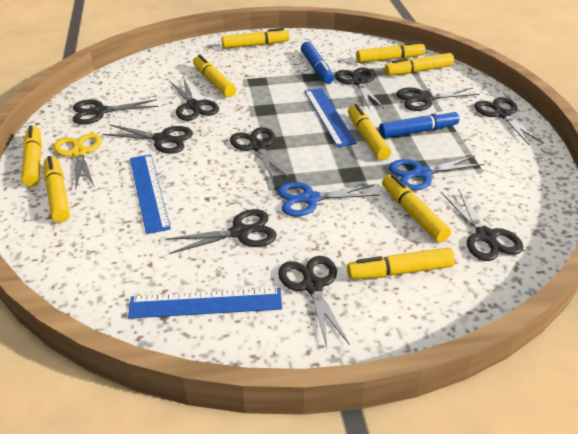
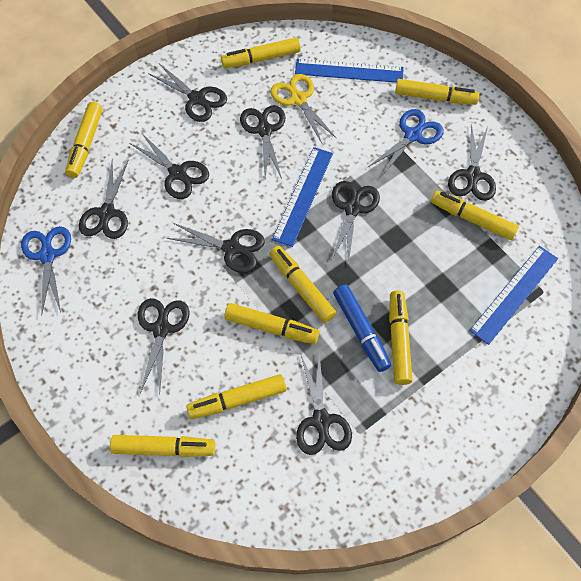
black scissors: 10 -> 9
blue marker: 2 -> 1

